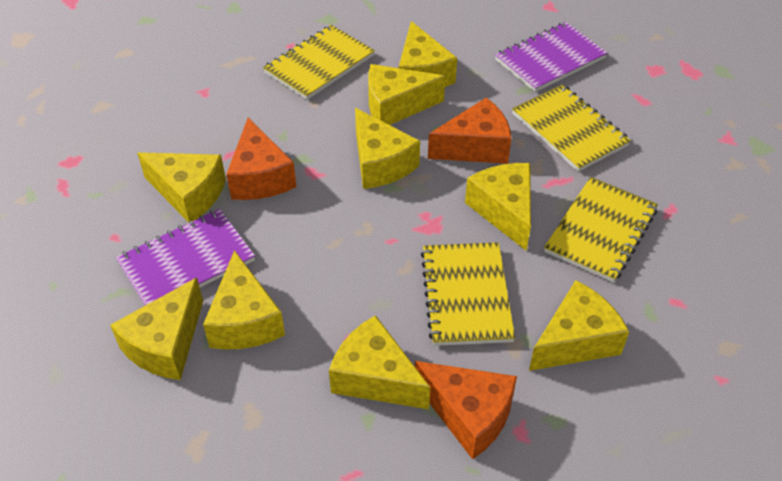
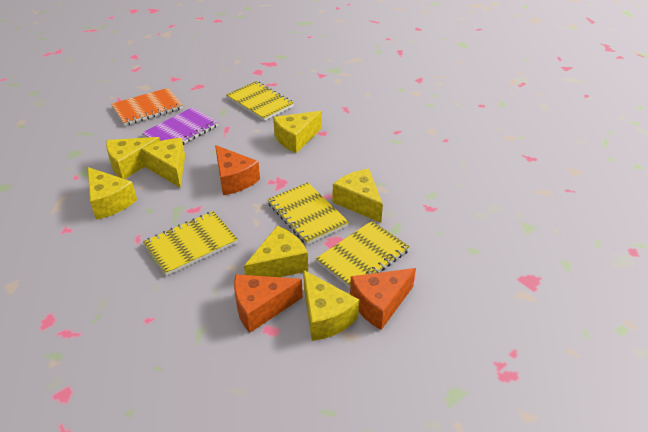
orange notebook: 0 -> 1
purple notebook: 2 -> 1
yellow cheese: 9 -> 7

